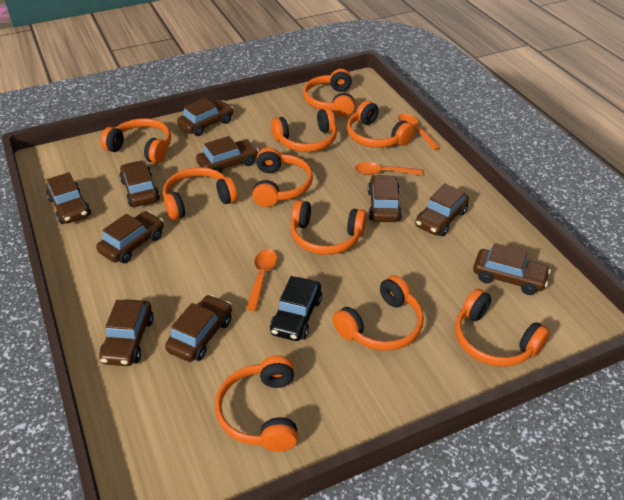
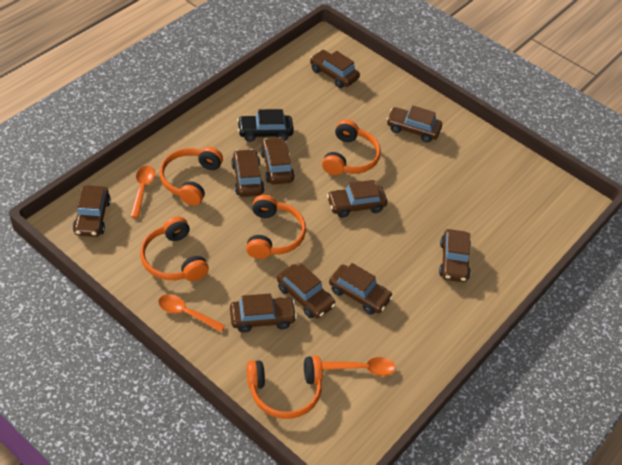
orange headphones: 10 -> 5

